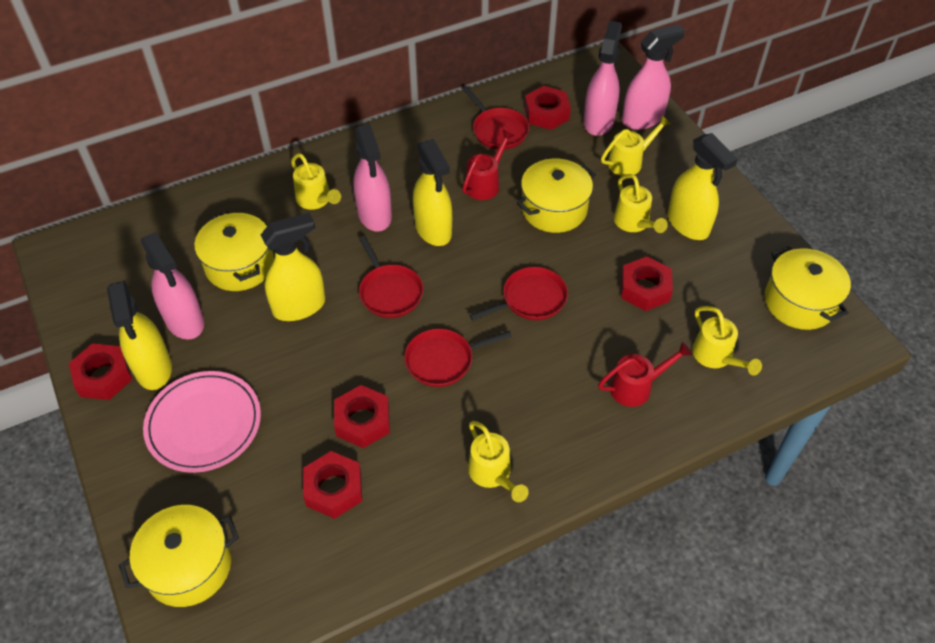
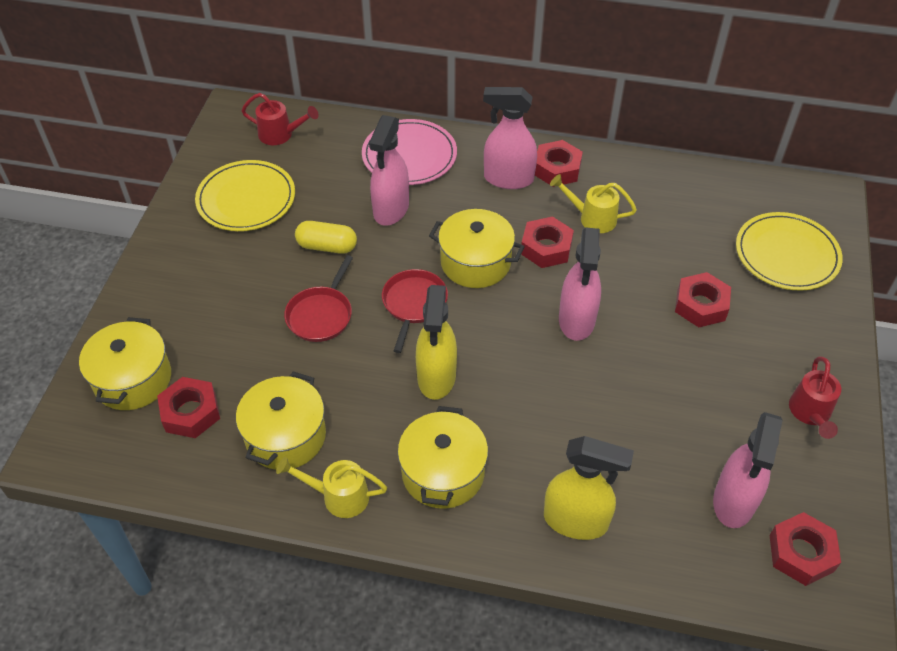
red pan: 4 -> 2
yellow capsule: 0 -> 1
yellow plate: 0 -> 2
yellow spray bottle: 4 -> 2
yellow watering can: 5 -> 2

